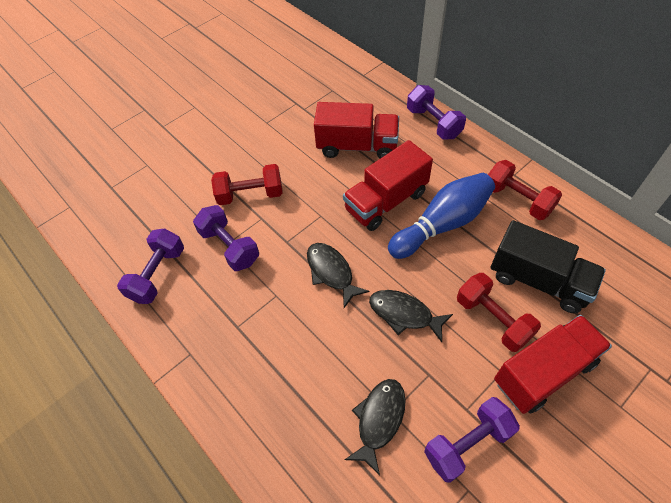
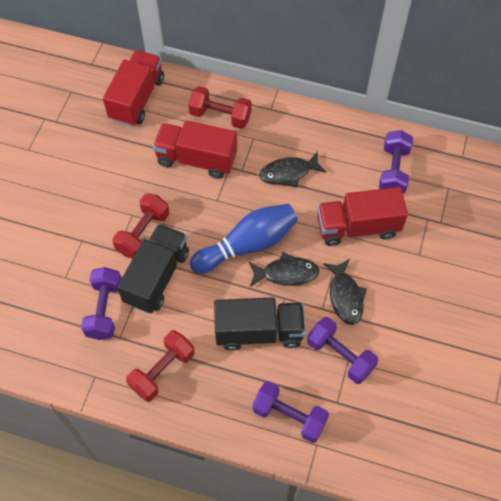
black truck: 1 -> 2

